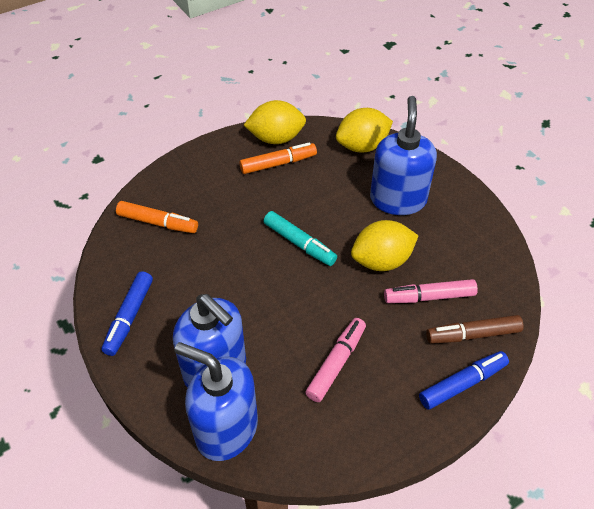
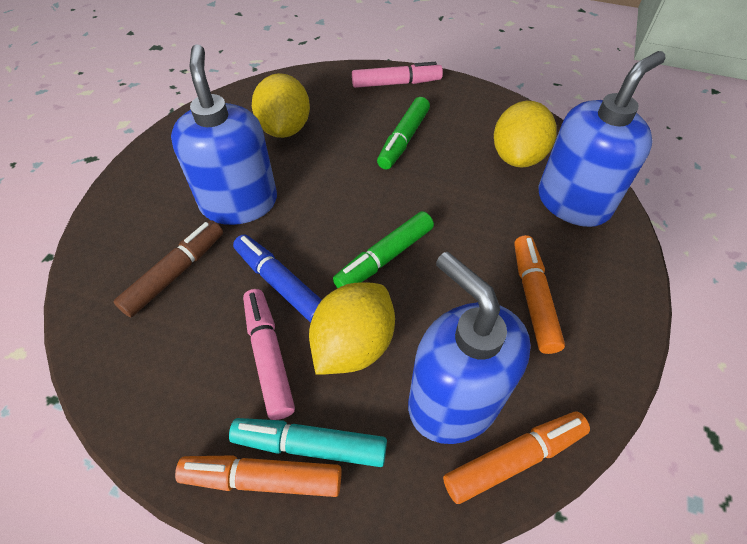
blue marker: 2 -> 1
green marker: 0 -> 2
orange marker: 2 -> 3

